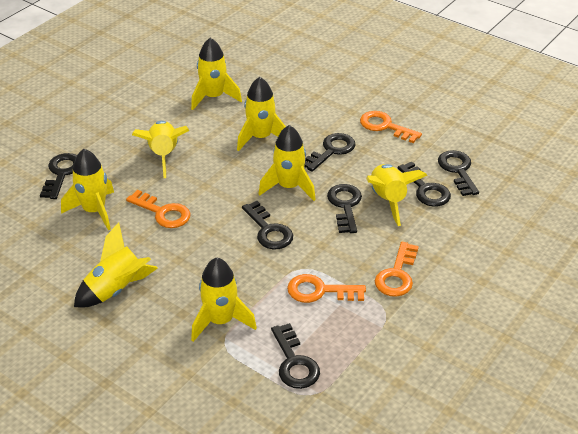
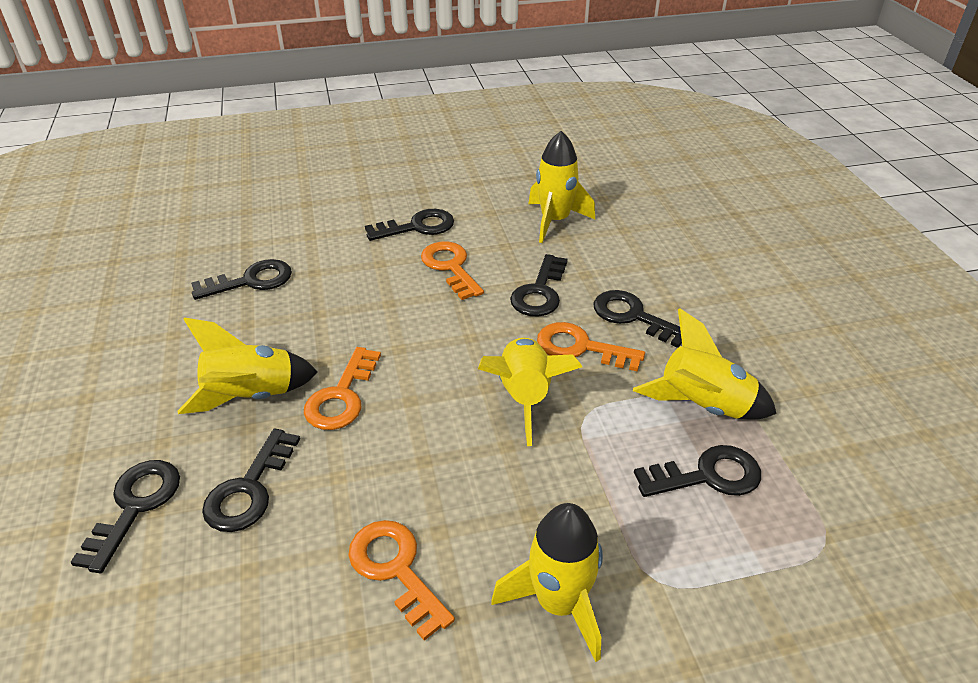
yellow rocket: 8 -> 5

